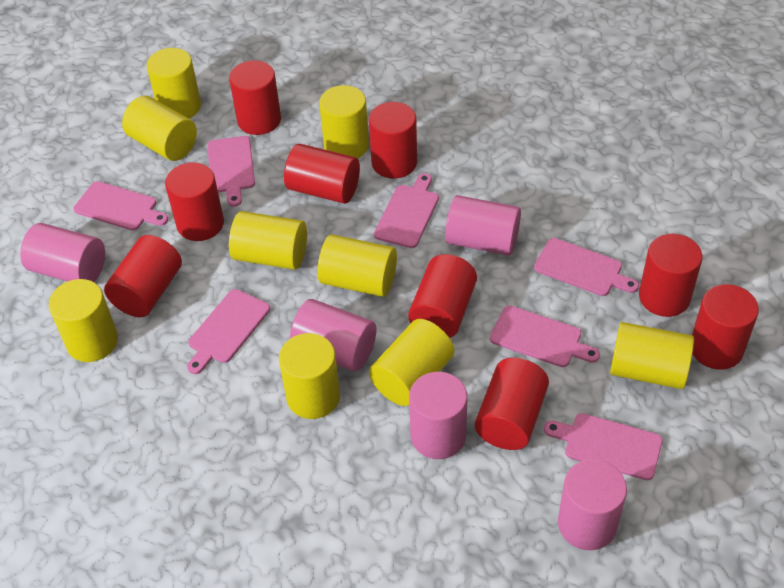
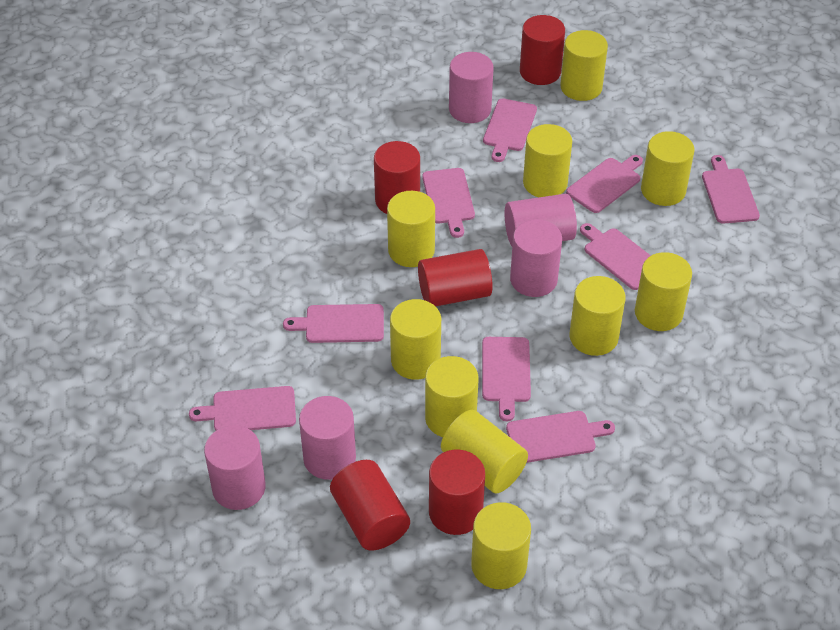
pink cutting board: 7 -> 9
red cylinder: 9 -> 5
yellow cylinder: 9 -> 10

